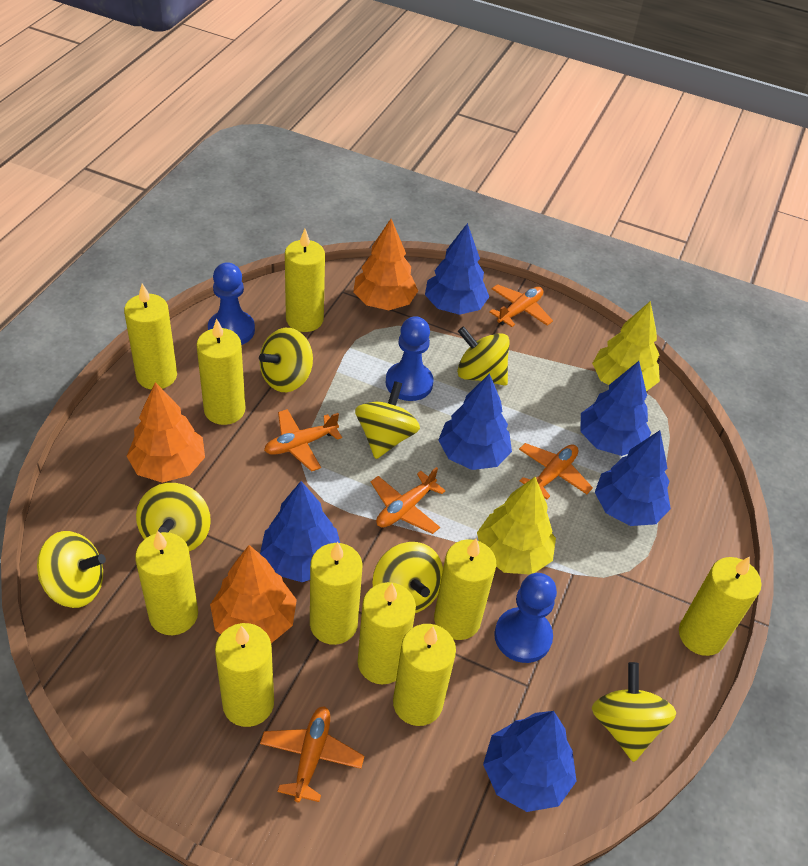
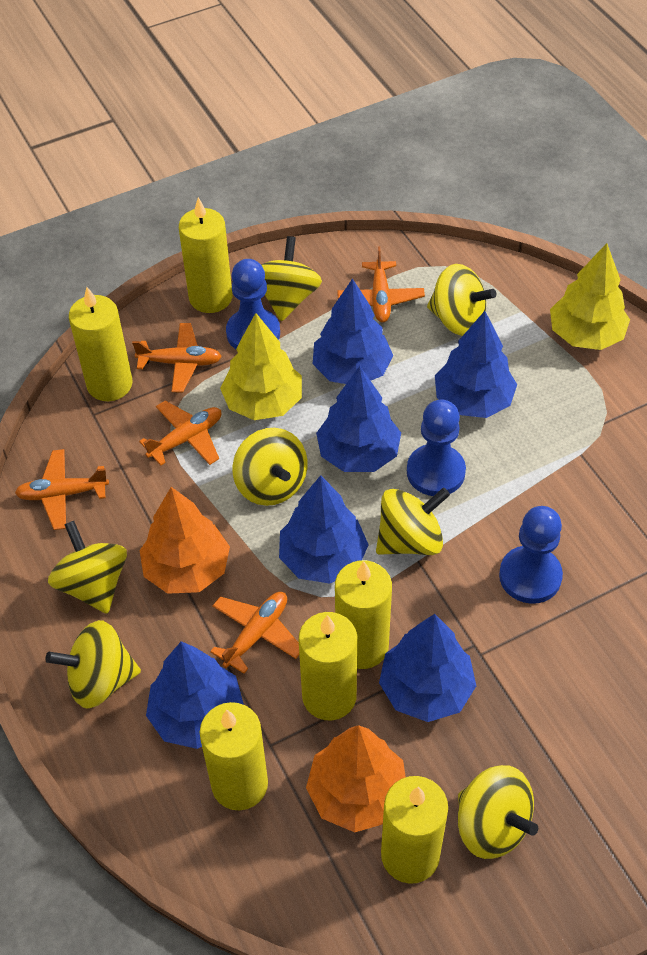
orange tree: 3 -> 2
yellow candle: 10 -> 6

